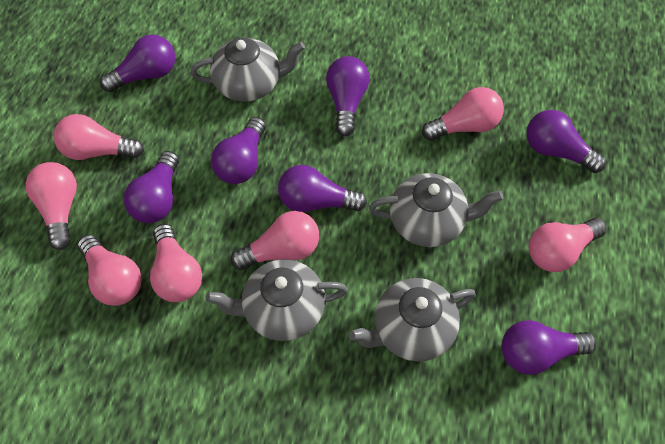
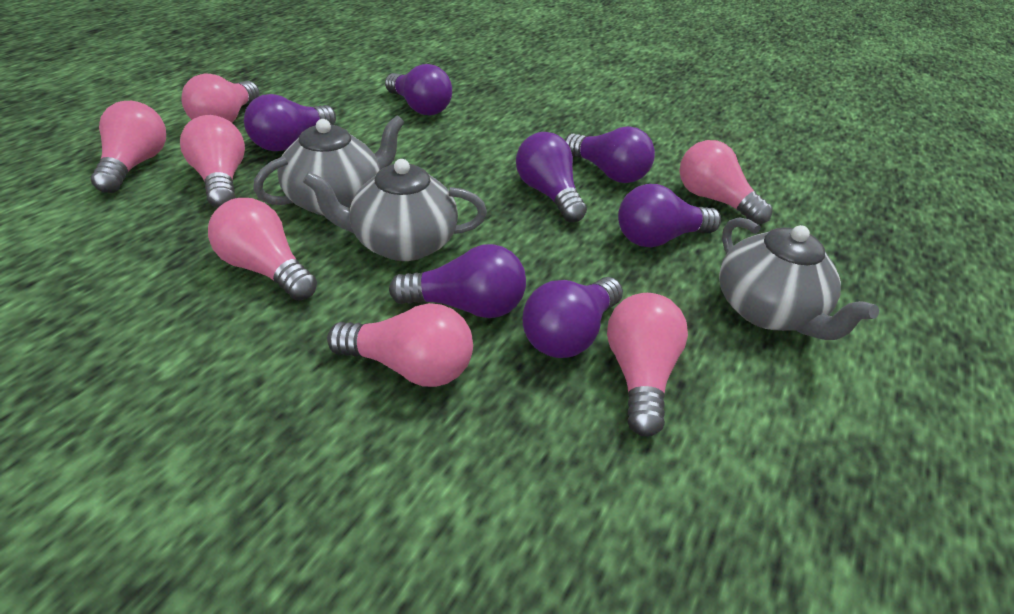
grey teapot: 4 -> 3

